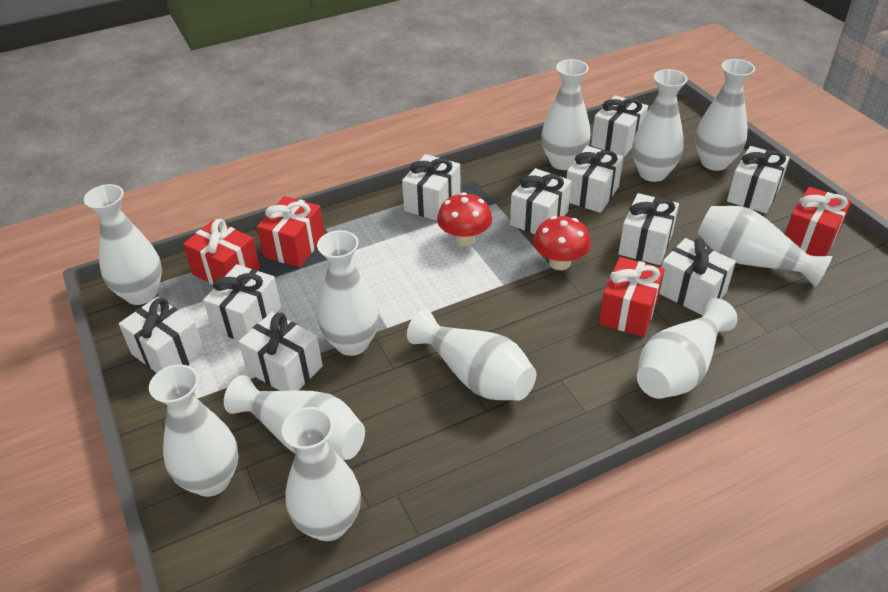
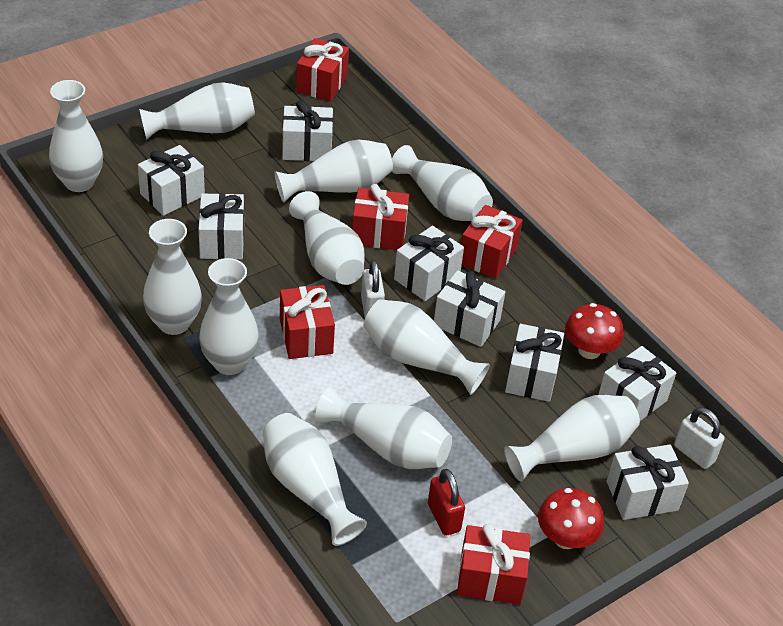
red gift: 4 -> 5
red padlock: 0 -> 1
white gift: 10 -> 8
white padlock: 0 -> 2

